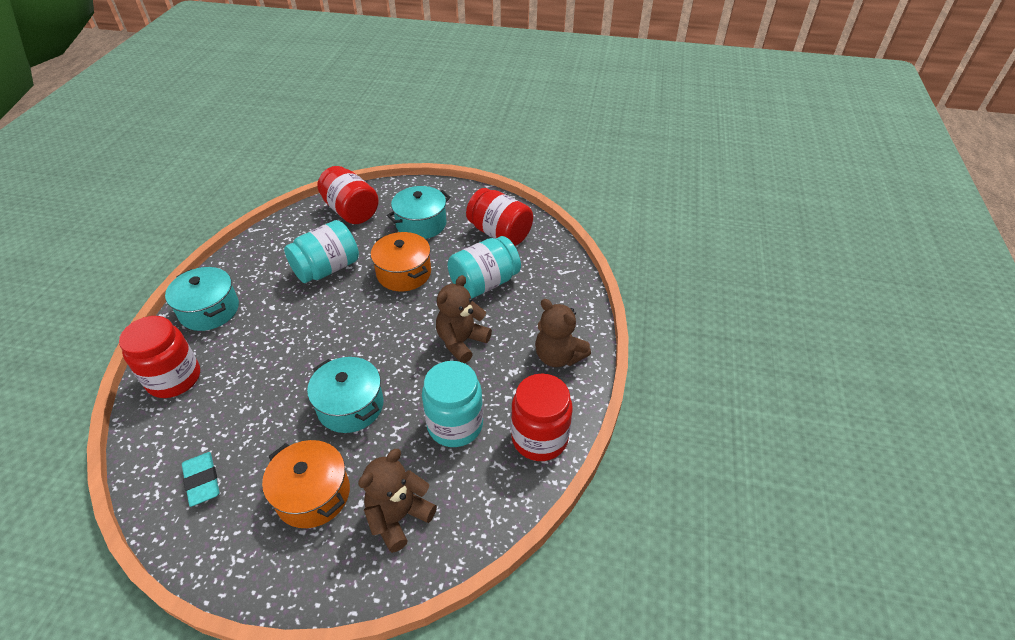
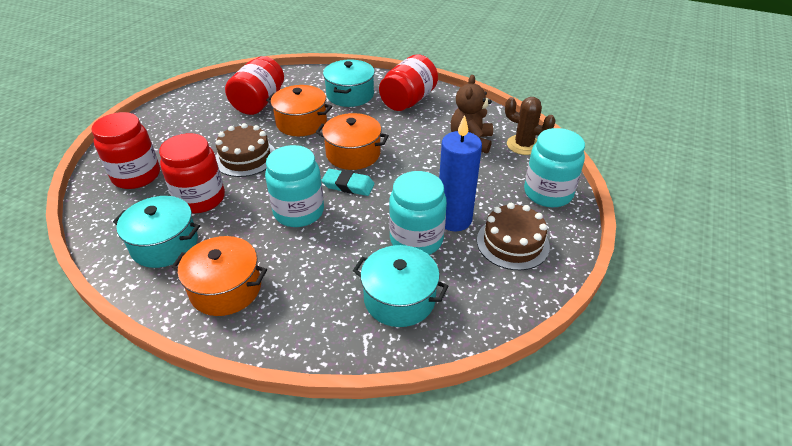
blue candle: 0 -> 1
brown cactus: 0 -> 1
brown cake: 0 -> 2
brown teddy bear: 3 -> 1
orange pot: 2 -> 3

